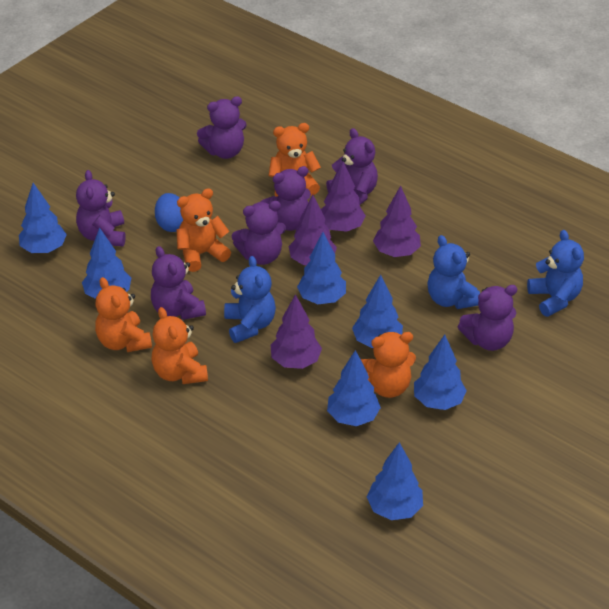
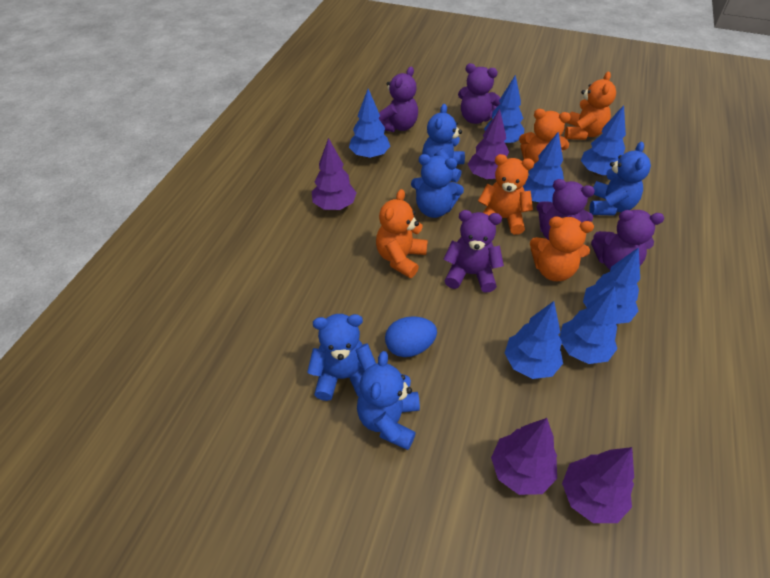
blue teddy bear: 3 -> 5
purple teddy bear: 7 -> 5

